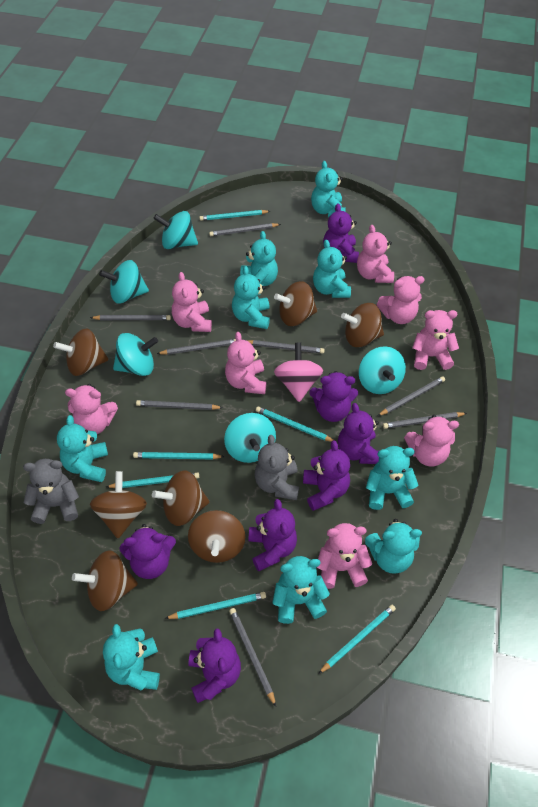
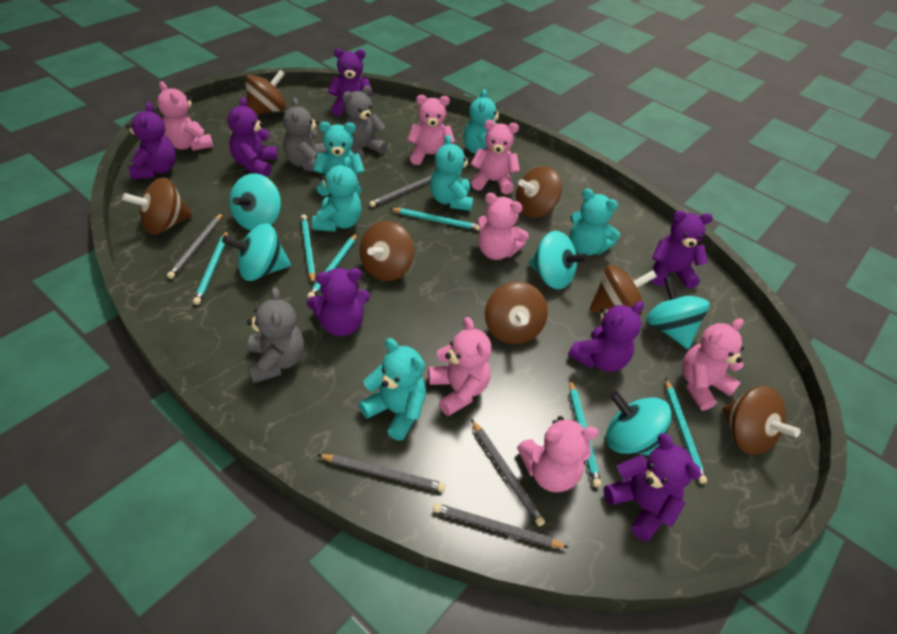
grey pencil: 8 -> 5
grey teddy bear: 2 -> 3
pink spinning top: 1 -> 0
pink teddy bear: 8 -> 7
turquoise teddy bear: 9 -> 6

